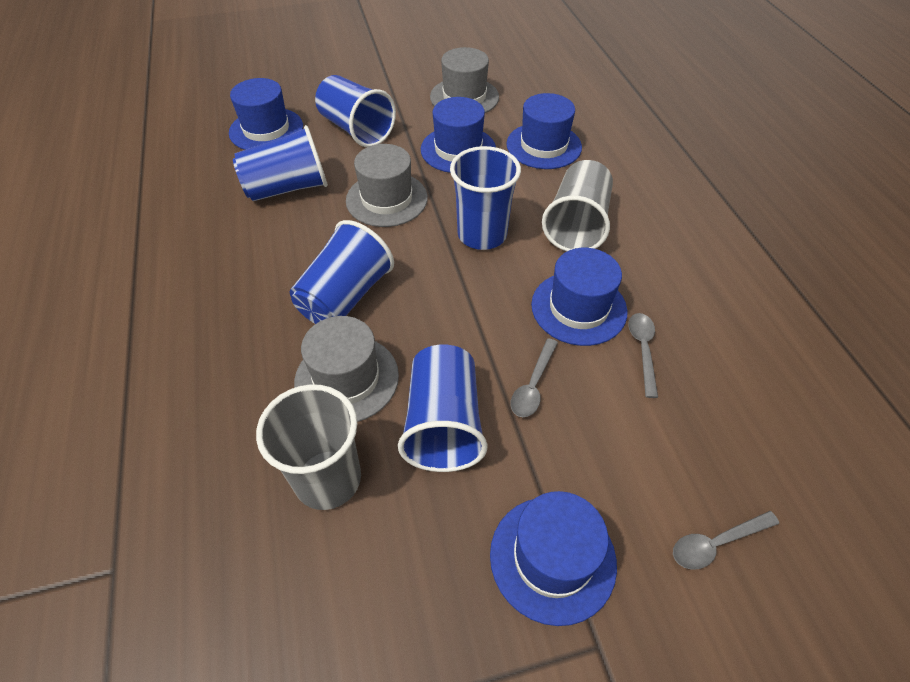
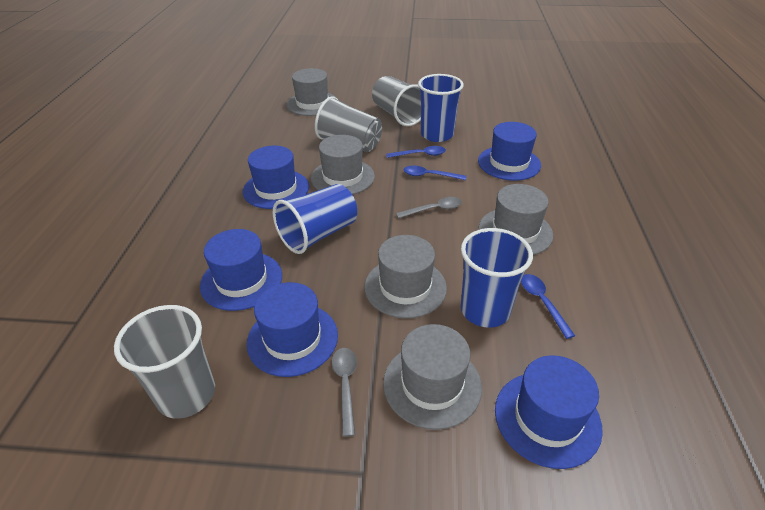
blue cup: 5 -> 3
blue spoon: 0 -> 3
grey cup: 2 -> 3
grey hat: 3 -> 5
grey spoon: 3 -> 2

